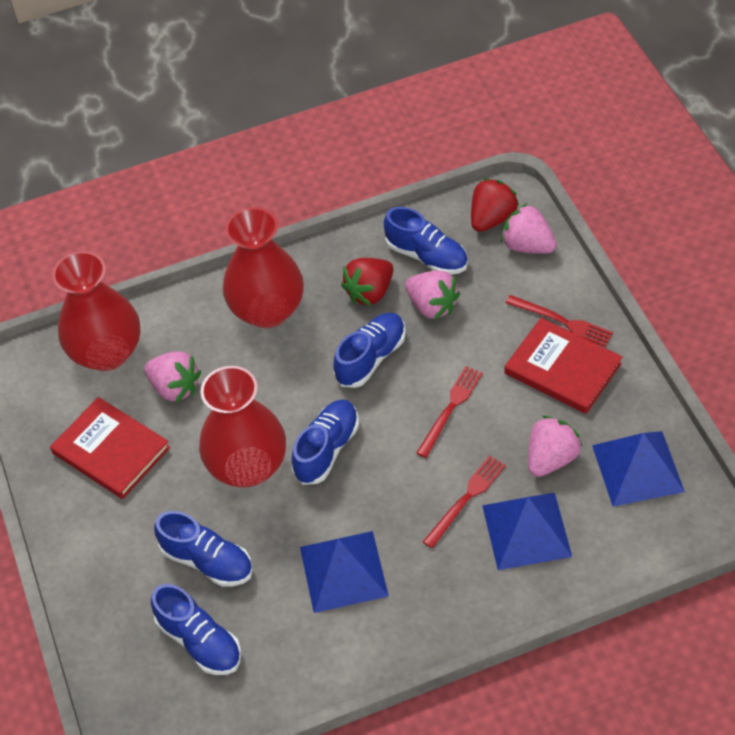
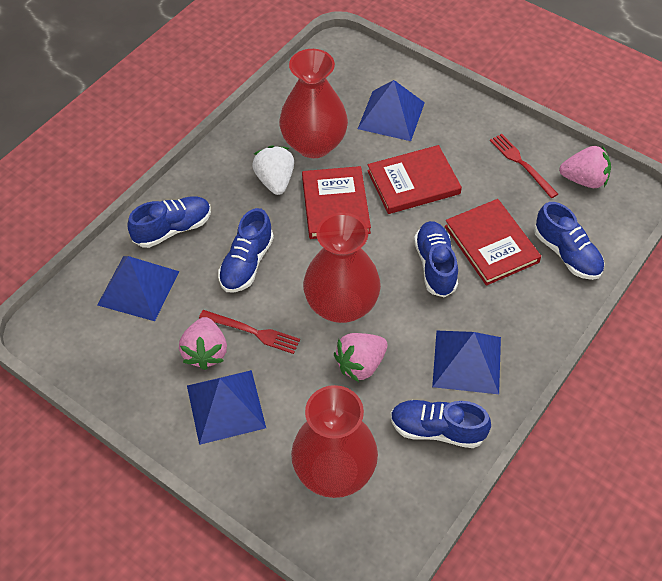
blue pyramid: 3 -> 4
pink strawberry: 4 -> 3
red book: 2 -> 3
red fork: 3 -> 2
red strawberry: 2 -> 0
white strawberry: 0 -> 1

